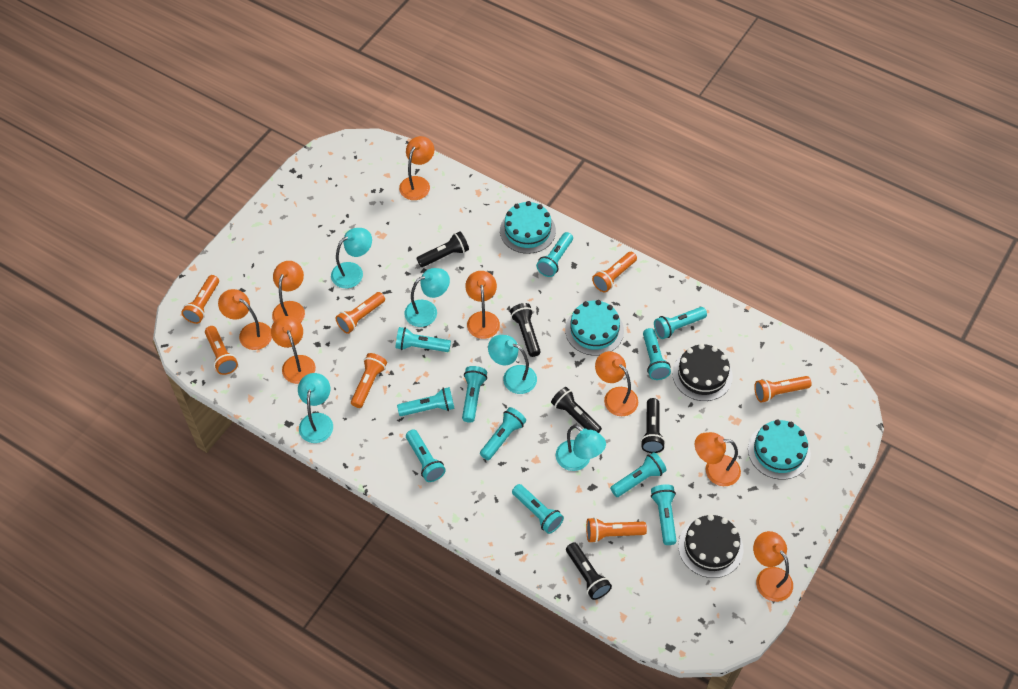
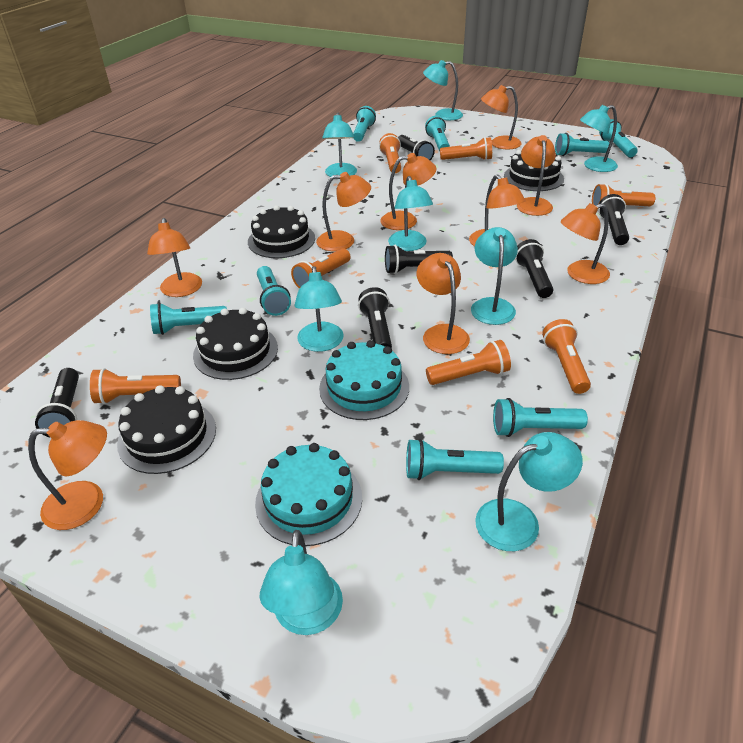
black cake: 2 -> 4
black flashlight: 5 -> 6
orange lamp: 8 -> 9
turquoise cake: 3 -> 2
turquoise flashlight: 11 -> 8
turquoise lamp: 5 -> 8

